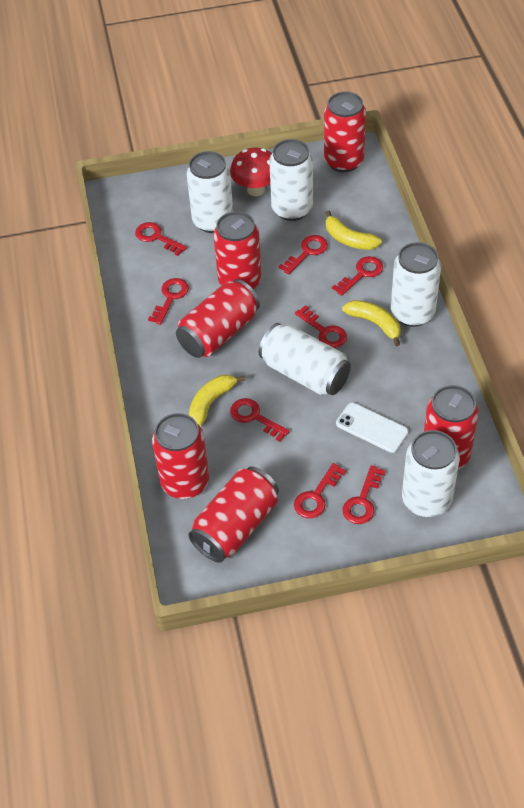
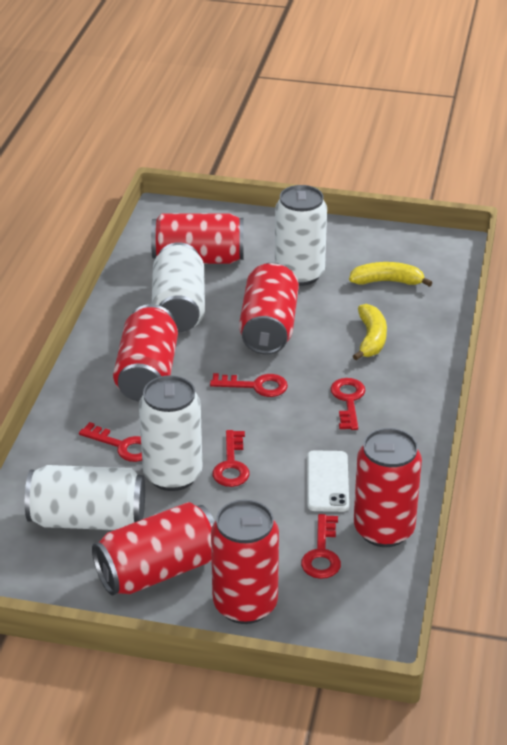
red key: 8 -> 5
red mushroom: 1 -> 0
white can: 5 -> 4
yellow banana: 3 -> 2

